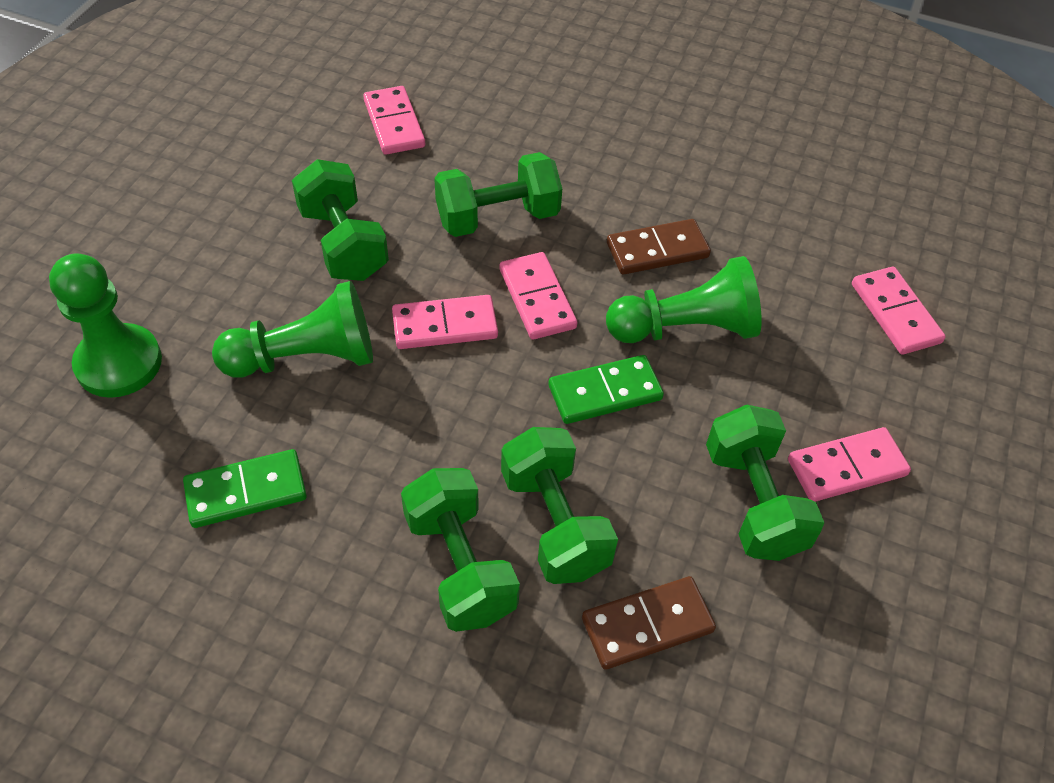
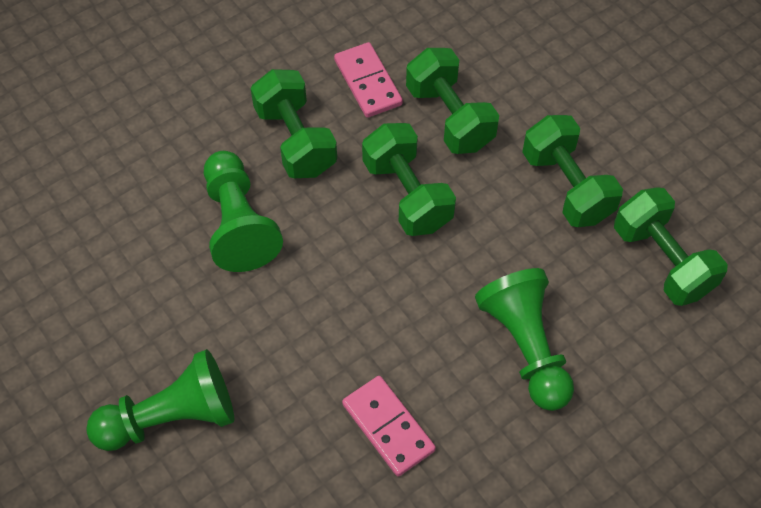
brown domino: 2 -> 0
green domino: 2 -> 0
pink domino: 5 -> 2

